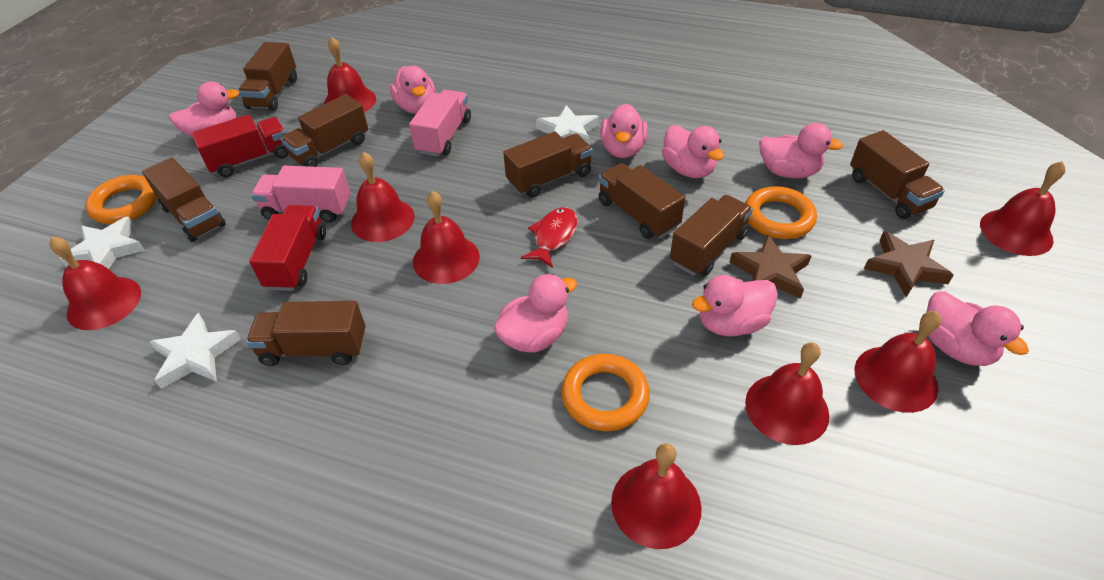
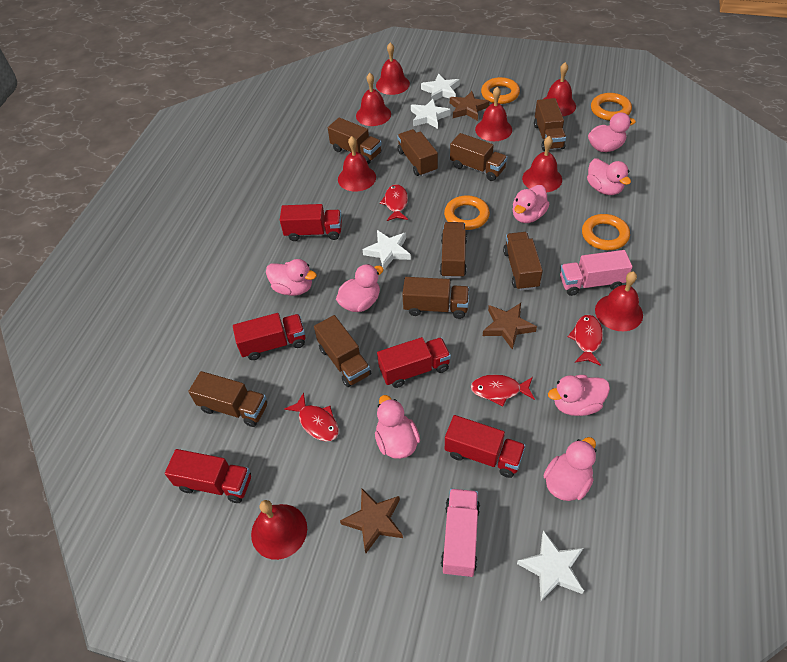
brown star: 2 -> 3
brown truck: 8 -> 9
orange ring: 3 -> 4
red fish: 1 -> 4
red truck: 2 -> 5
white star: 3 -> 4

